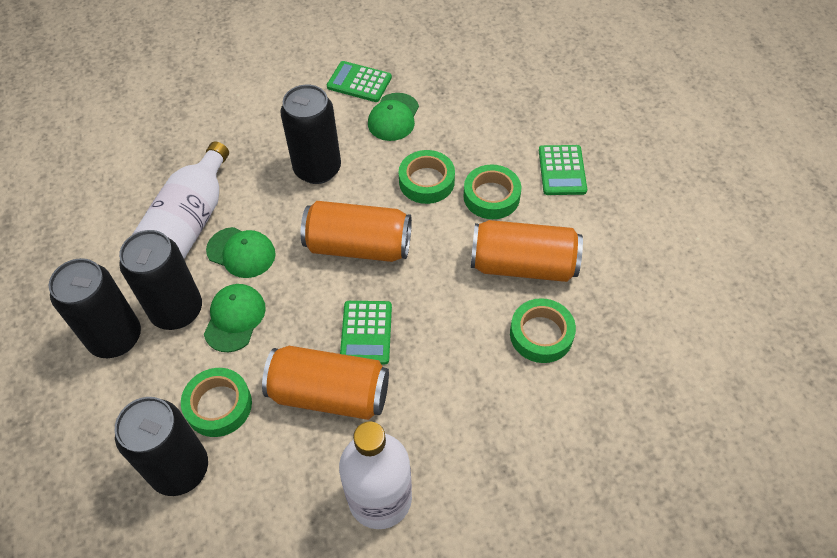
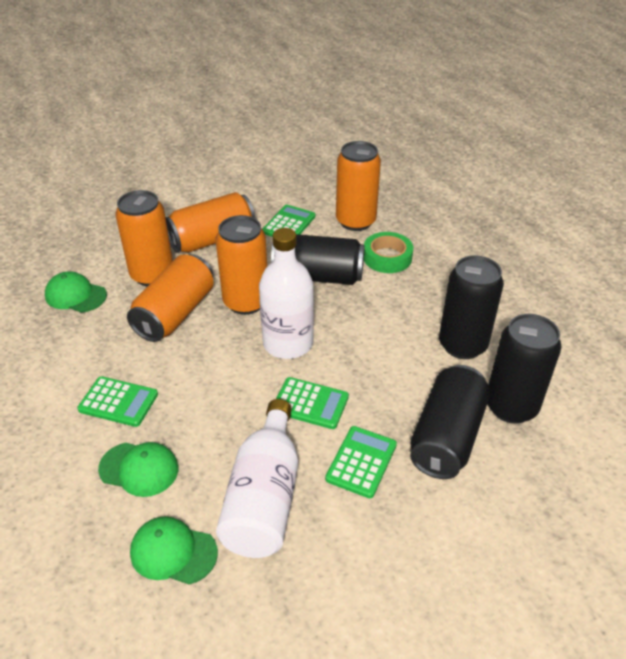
green calculator: 3 -> 4
green tape: 4 -> 1
orange can: 3 -> 5

